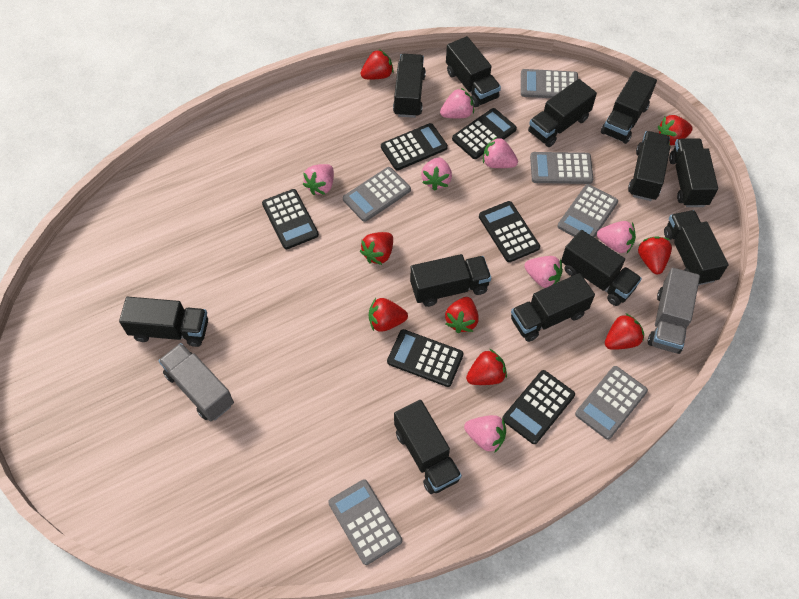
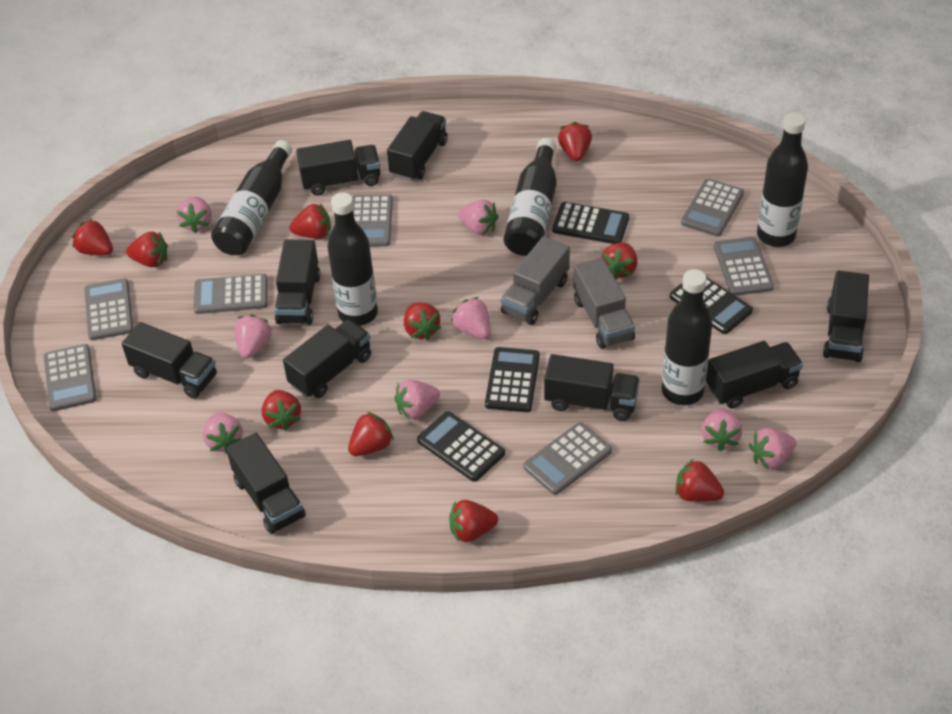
black bottle: 0 -> 5
black calculator: 6 -> 4
black truck: 12 -> 9
grey calculator: 6 -> 7
pink strawberry: 7 -> 8
red strawberry: 8 -> 10

